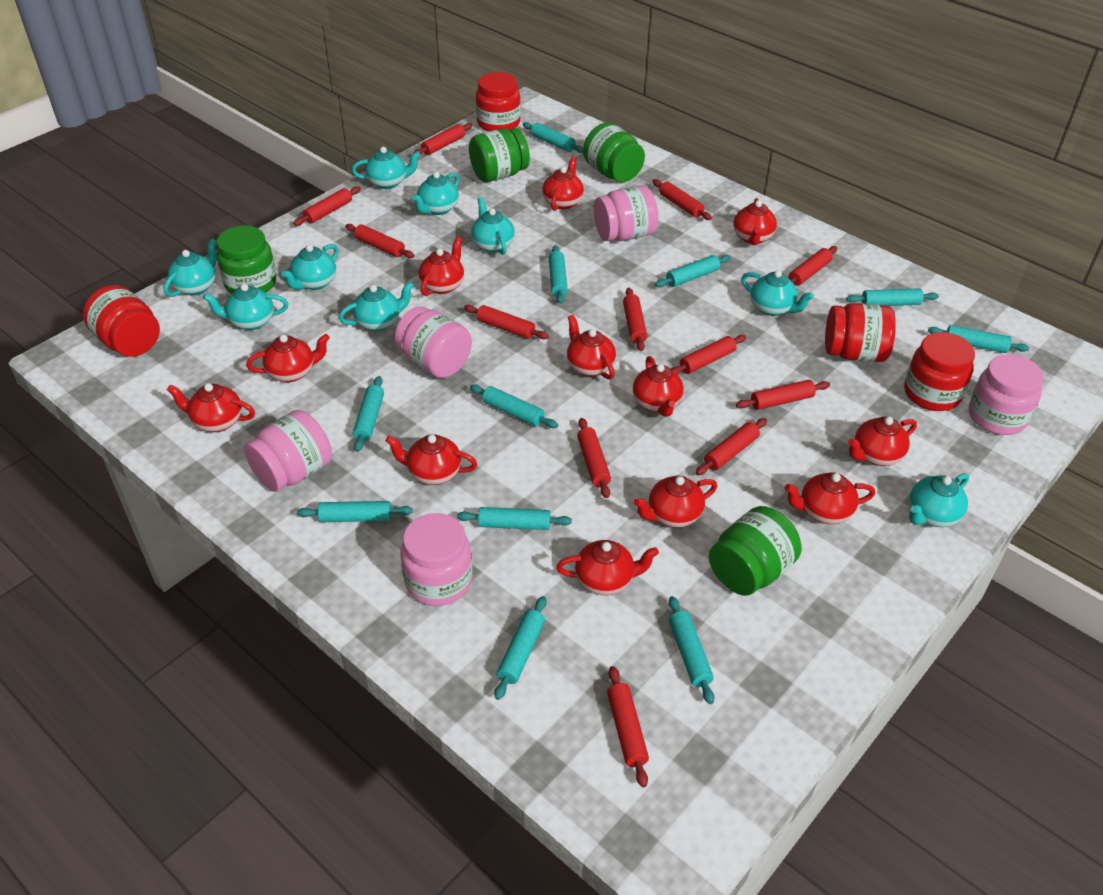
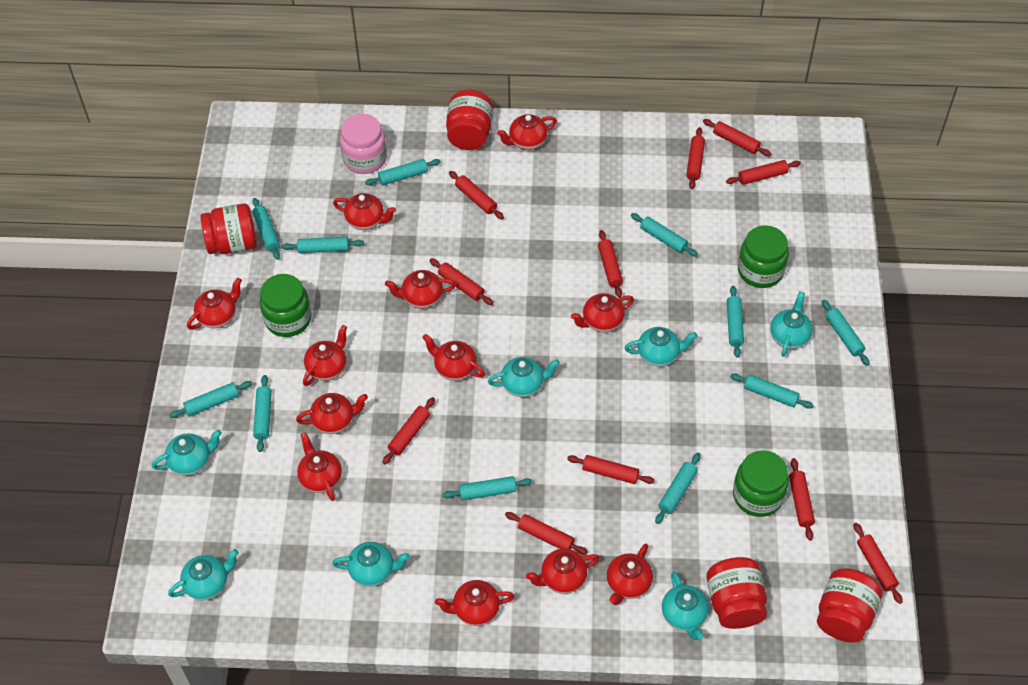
green jar: 4 -> 3
pink jar: 5 -> 1
red rolling pin: 12 -> 11
turquoise teapot: 9 -> 7

